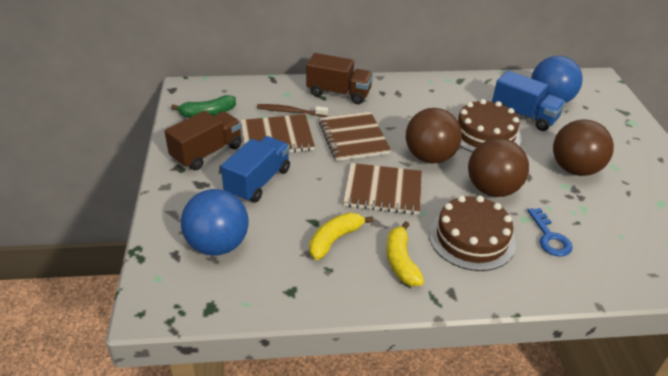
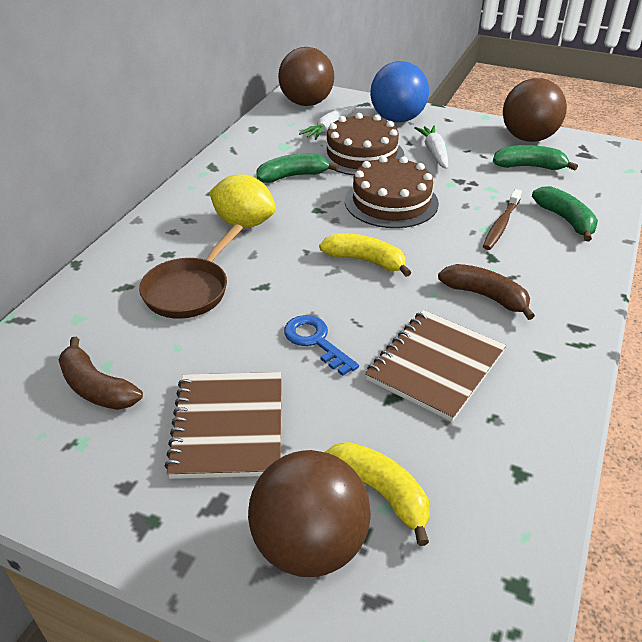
blue ball: 2 -> 1
blue truck: 2 -> 0
brown banana: 0 -> 2
brown notebook: 3 -> 2
brown pan: 0 -> 1
brown truck: 2 -> 0
green banana: 1 -> 3
white carrot: 0 -> 2
yellow lemon: 0 -> 1

